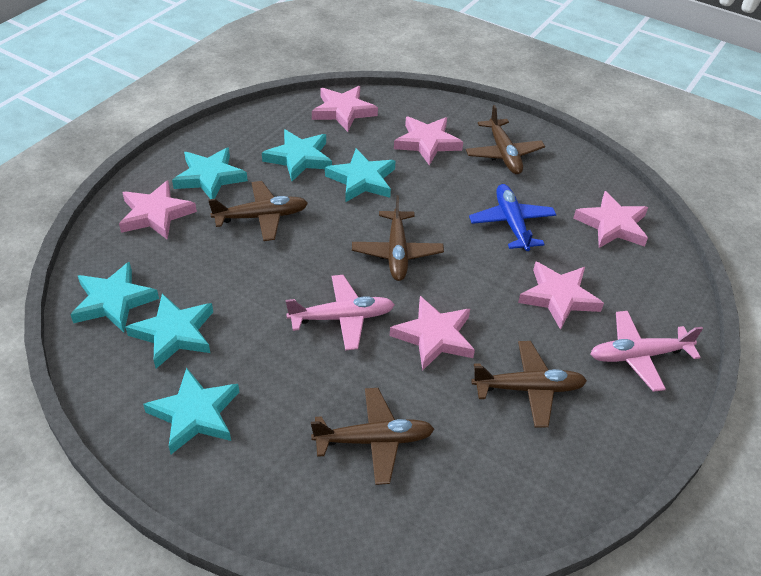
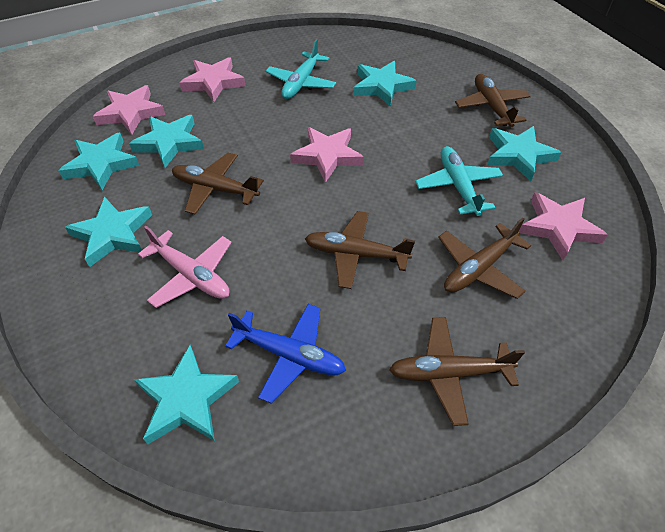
pink plane: 2 -> 1
pink star: 6 -> 4
turquoise plane: 0 -> 2

